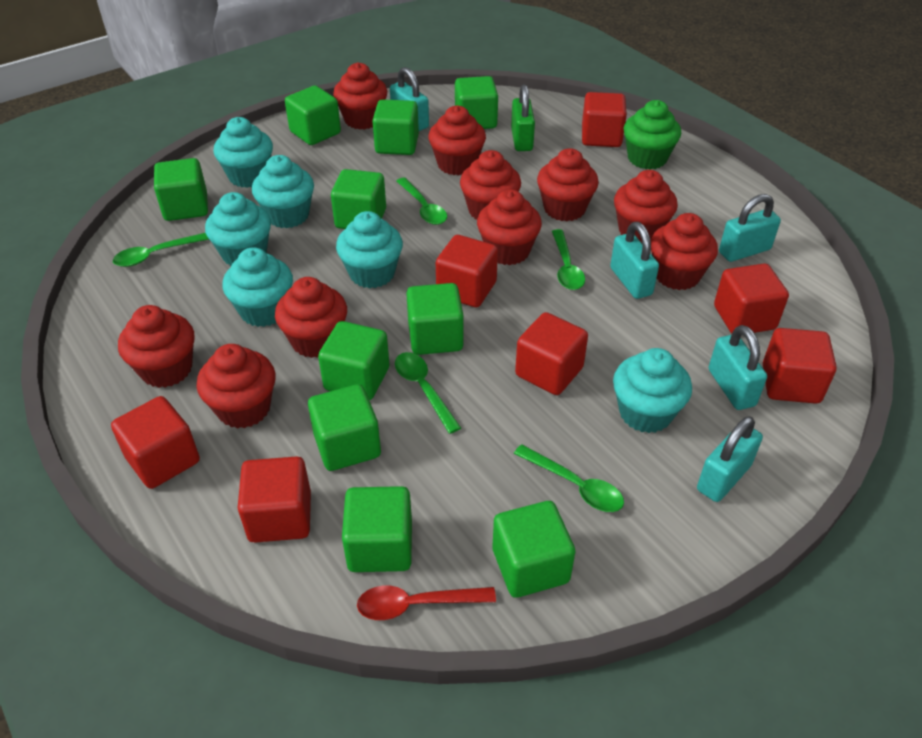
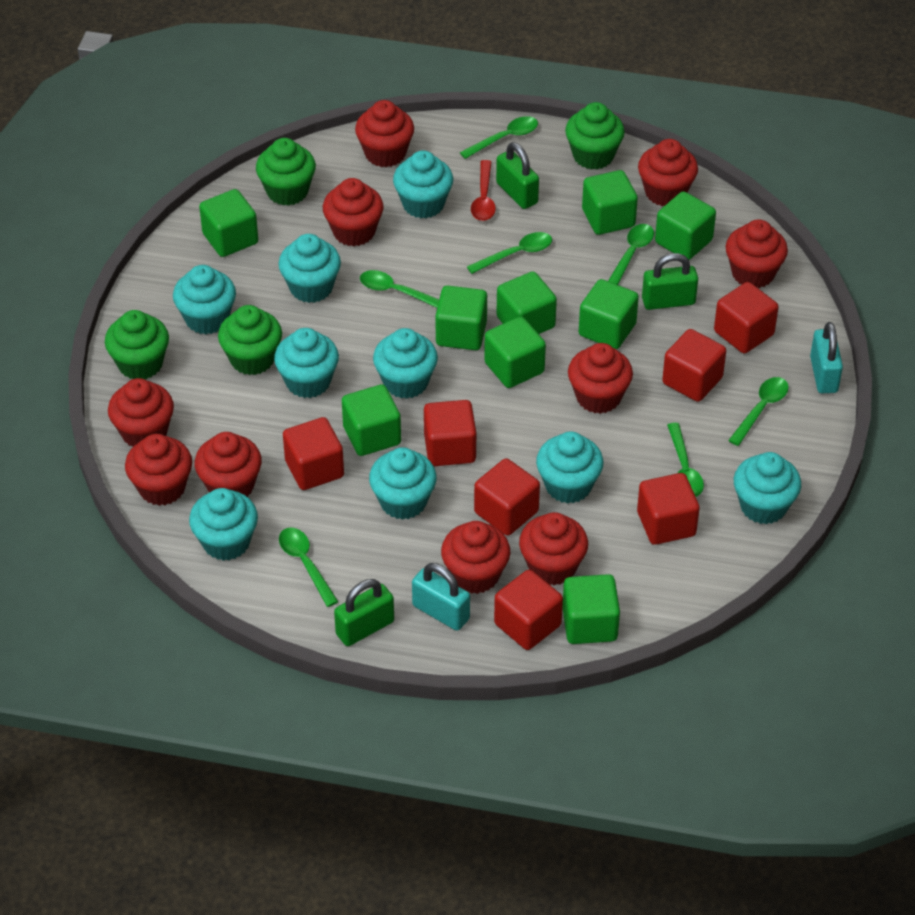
green cube: 10 -> 9
green cupcake: 1 -> 4
green padlock: 1 -> 3
green spoon: 5 -> 7
turquoise cupcake: 6 -> 9
turquoise padlock: 5 -> 2

